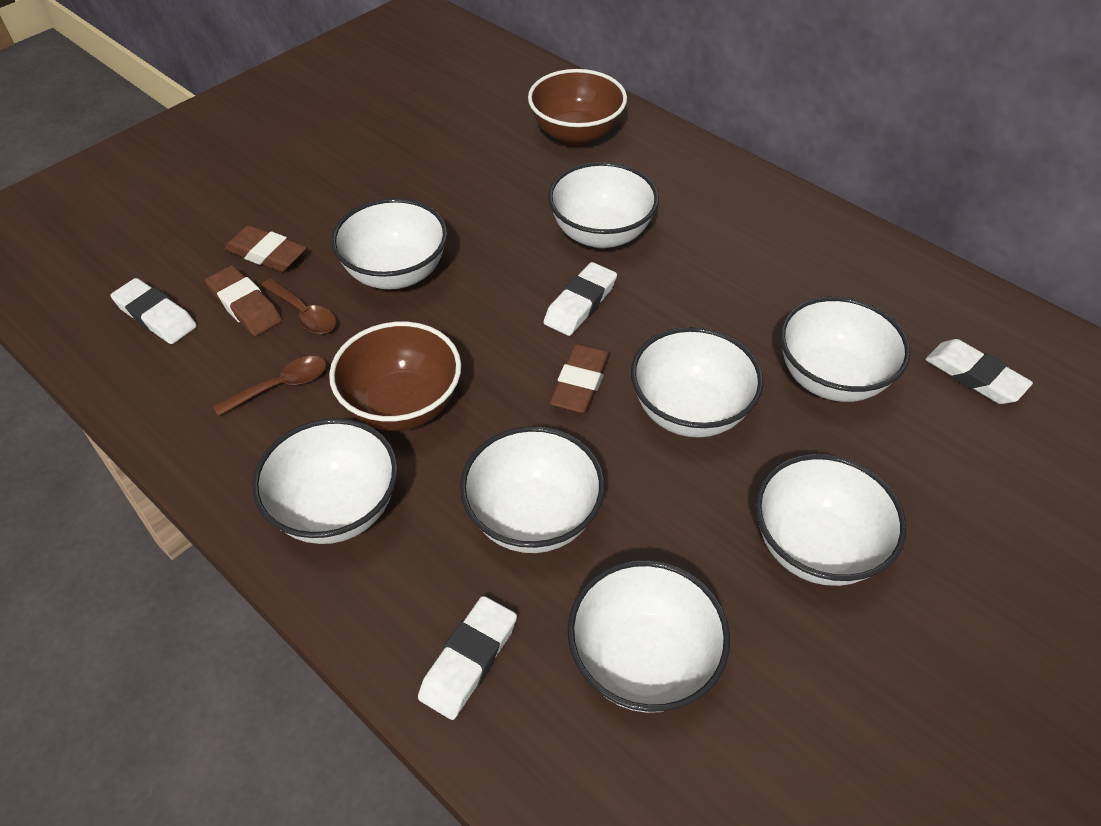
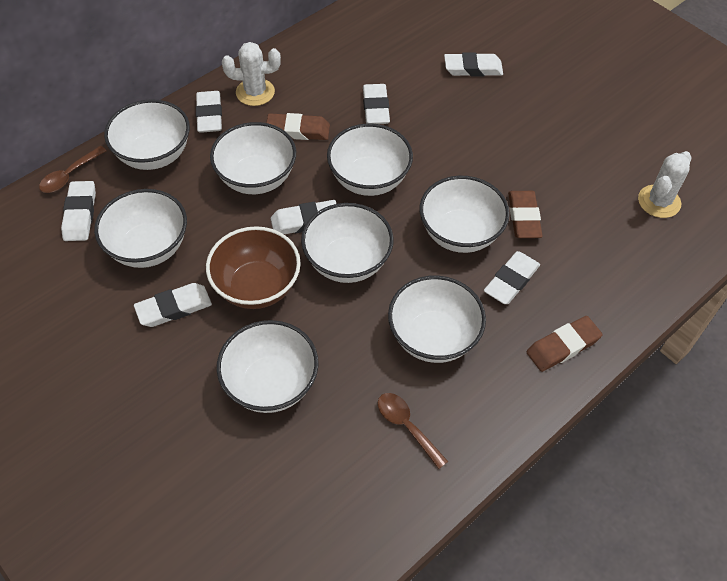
brown bowl: 2 -> 1
white cactus: 0 -> 2
white eraser: 4 -> 7

